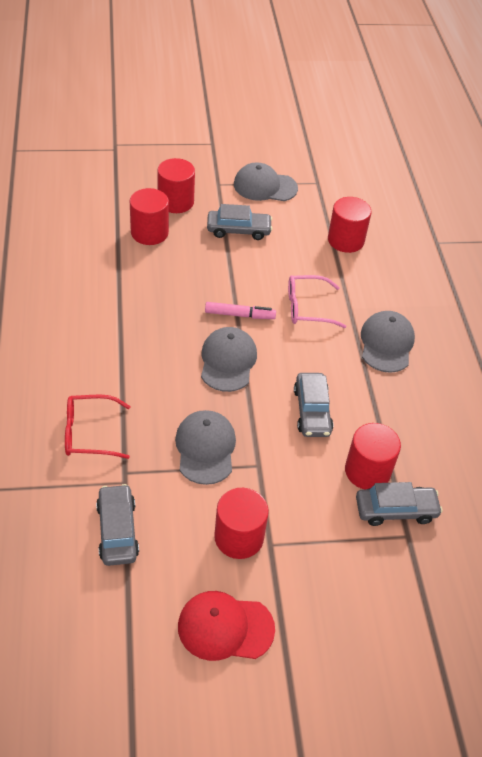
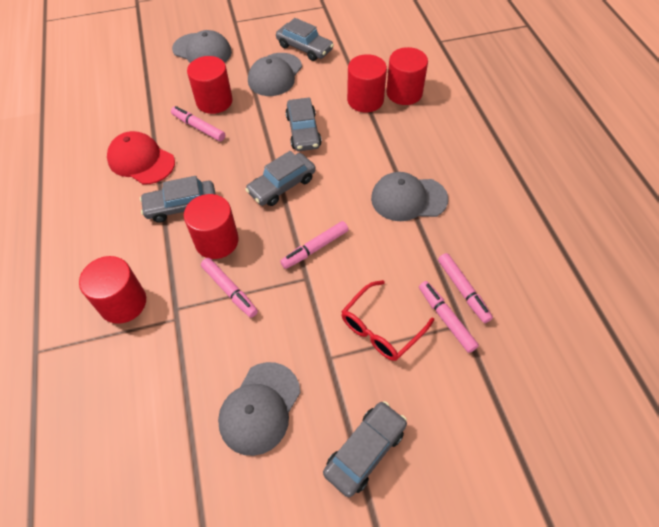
grey car: 4 -> 5
pink glasses: 1 -> 0
pink marker: 1 -> 5

